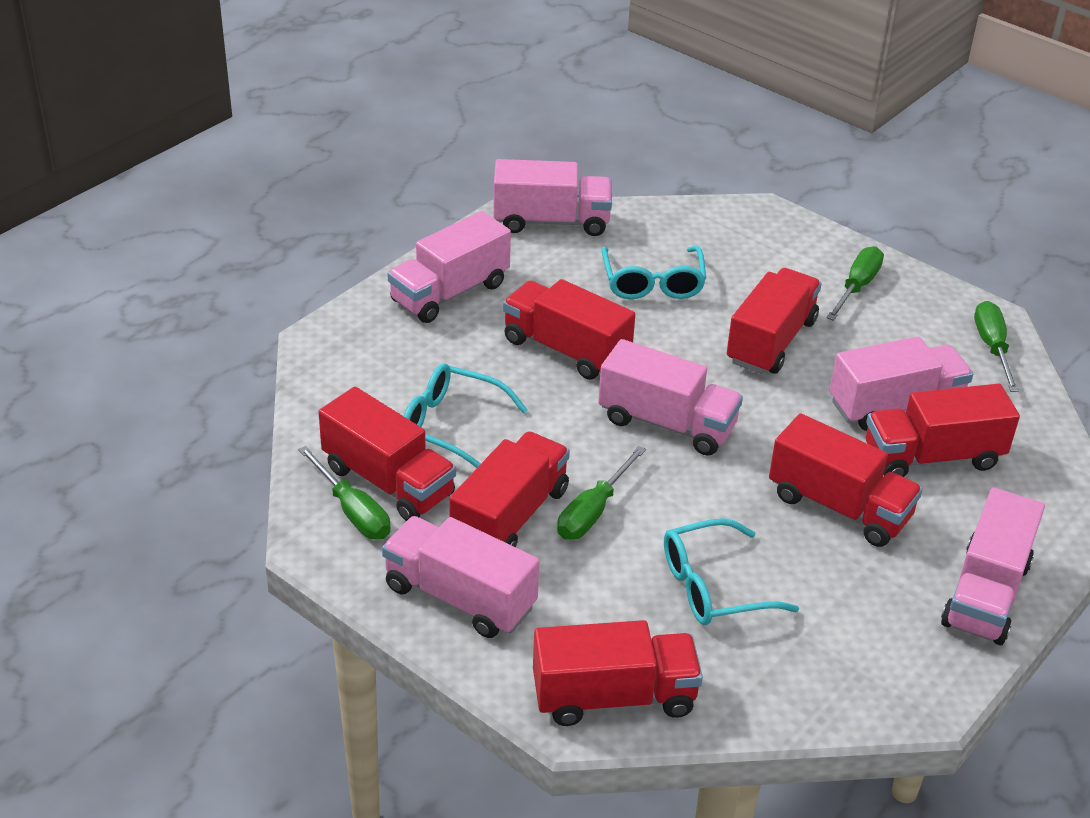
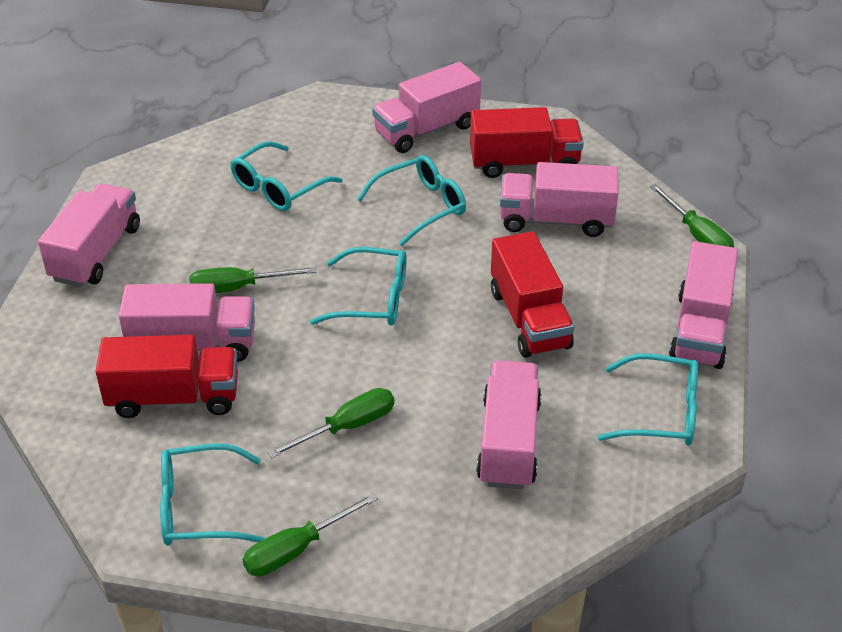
red truck: 7 -> 3
turquoise glasses: 3 -> 5

